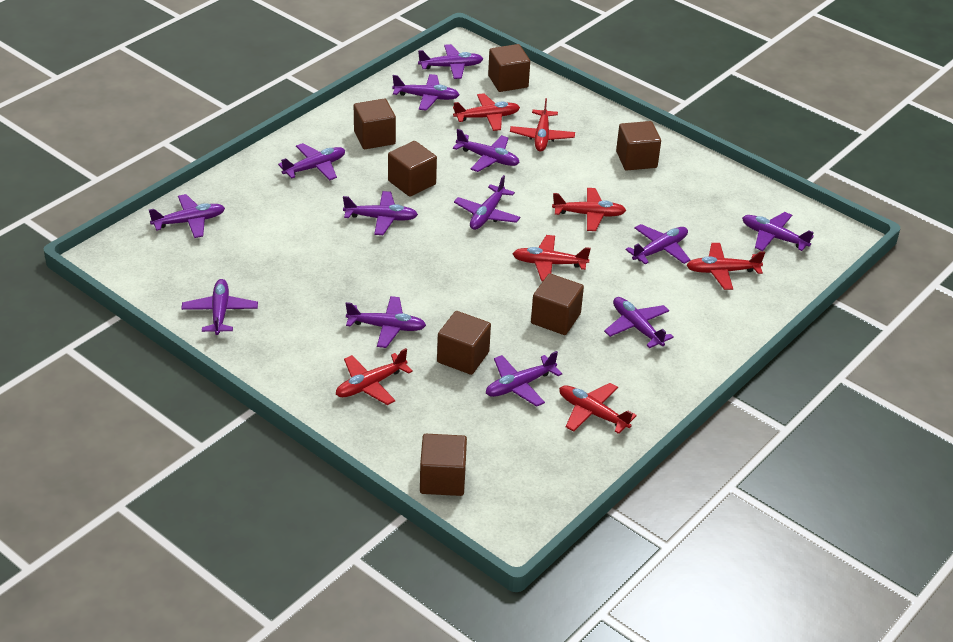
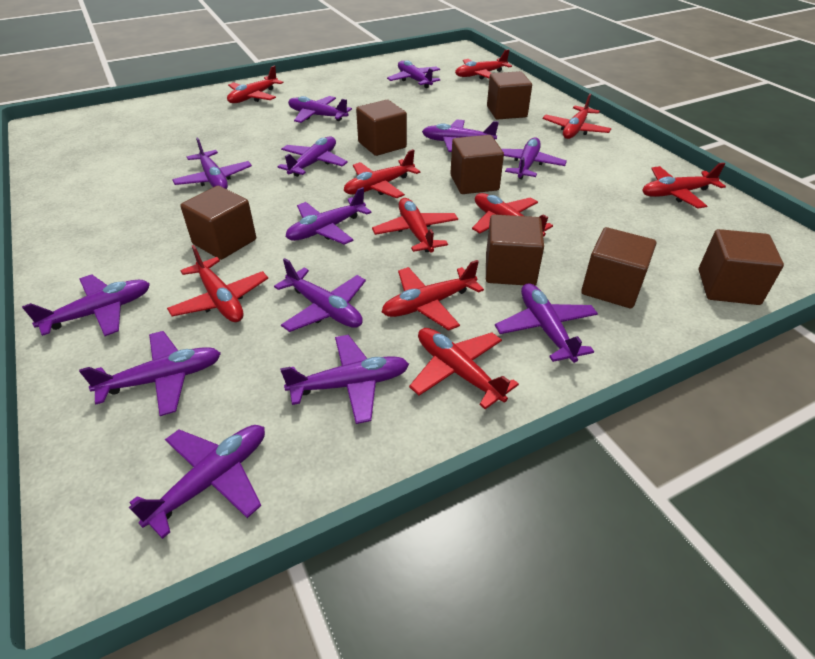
red plane: 7 -> 10

